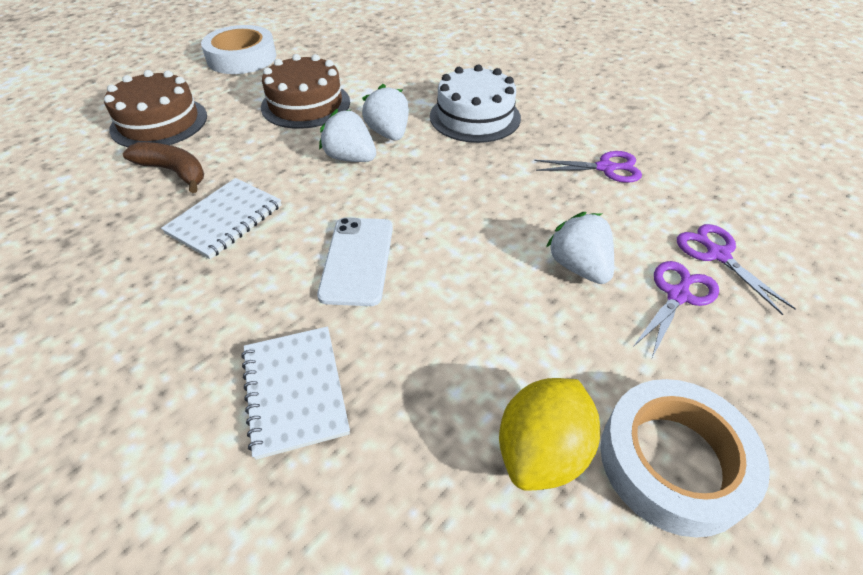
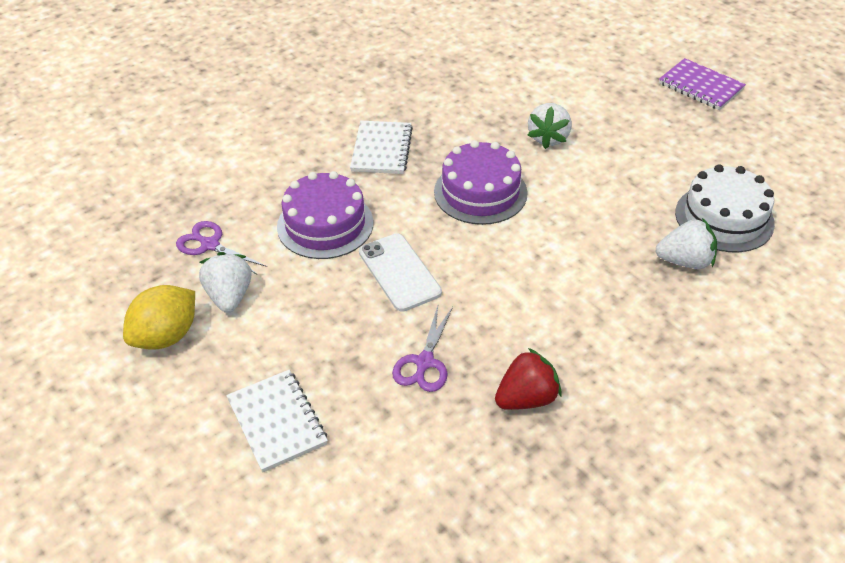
brown banana: 1 -> 0
brown cake: 2 -> 0
purple cake: 0 -> 2
purple notebook: 0 -> 1
purple scissors: 3 -> 2
red strawberry: 0 -> 1
white tape: 2 -> 0

